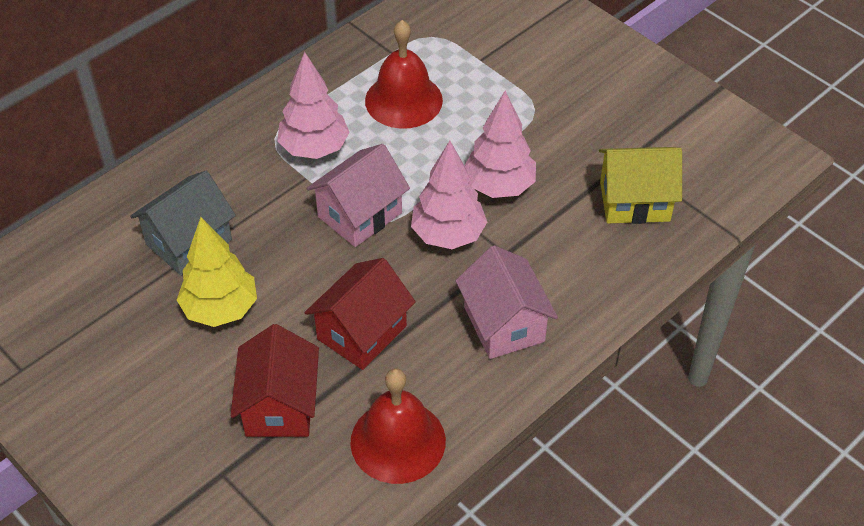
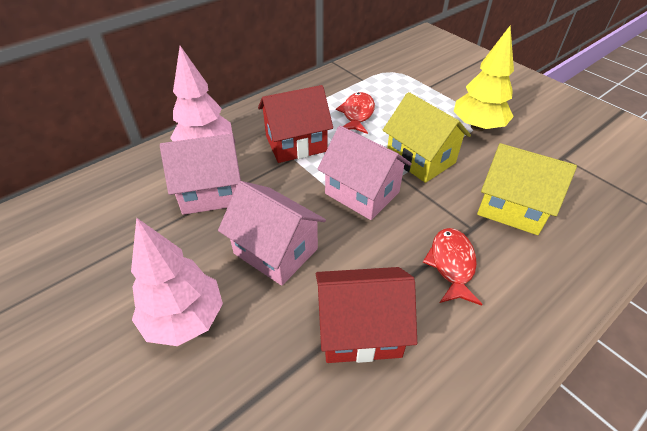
grey house: 1 -> 0
pink house: 2 -> 3
pink tree: 3 -> 2
red bell: 2 -> 0
red fish: 0 -> 2
yellow house: 1 -> 2

